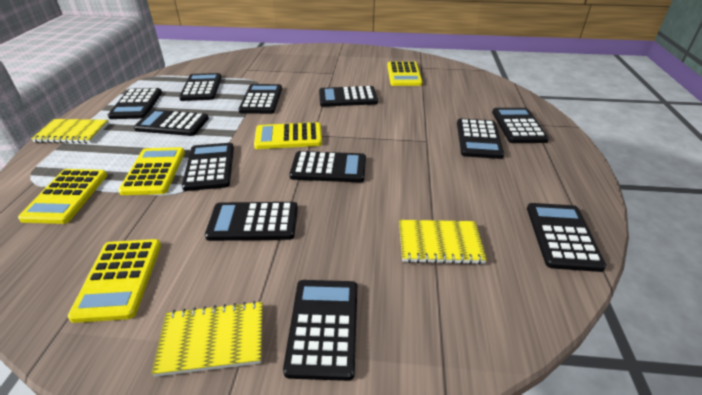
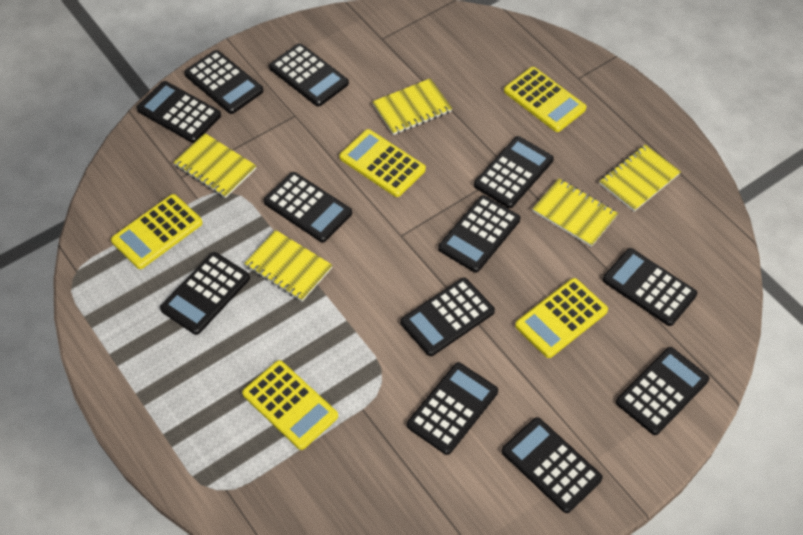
yellow notebook: 3 -> 5

